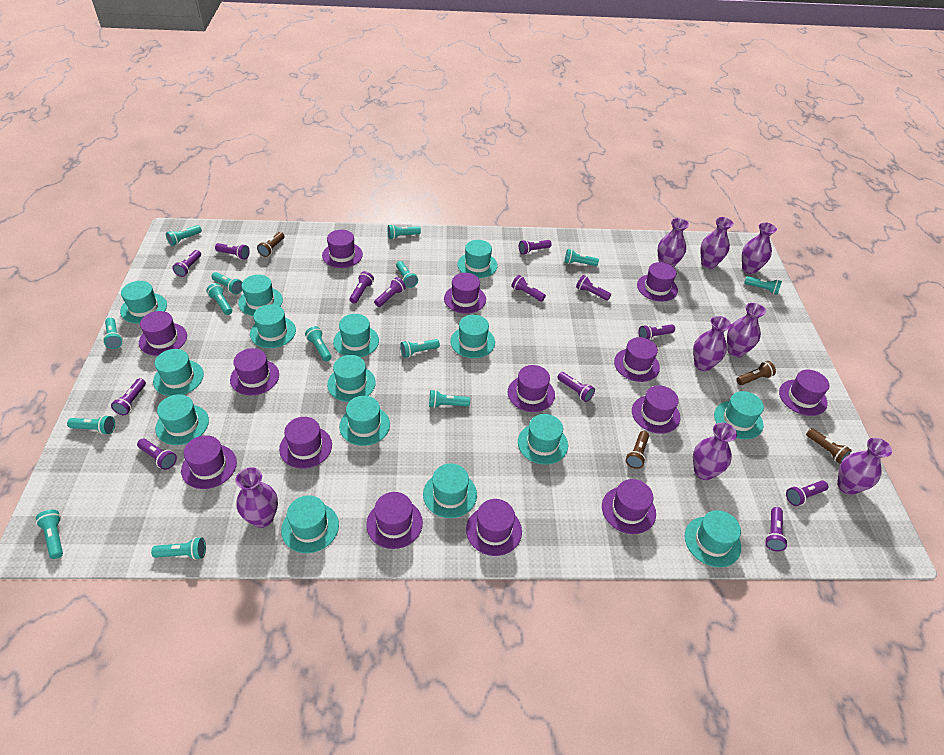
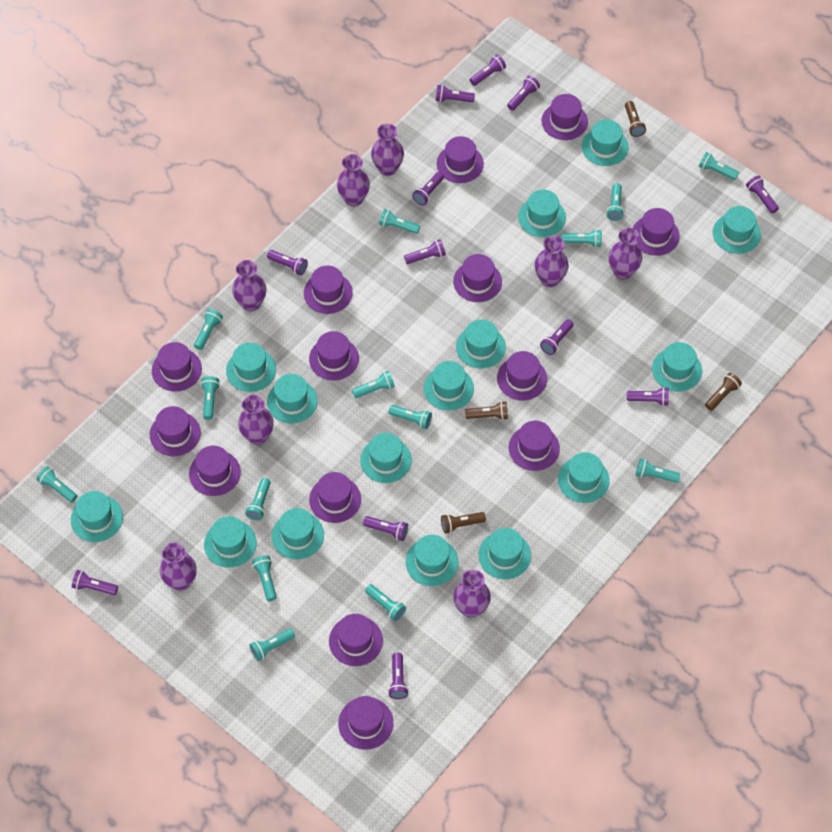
purple flashlight: 13 -> 12

